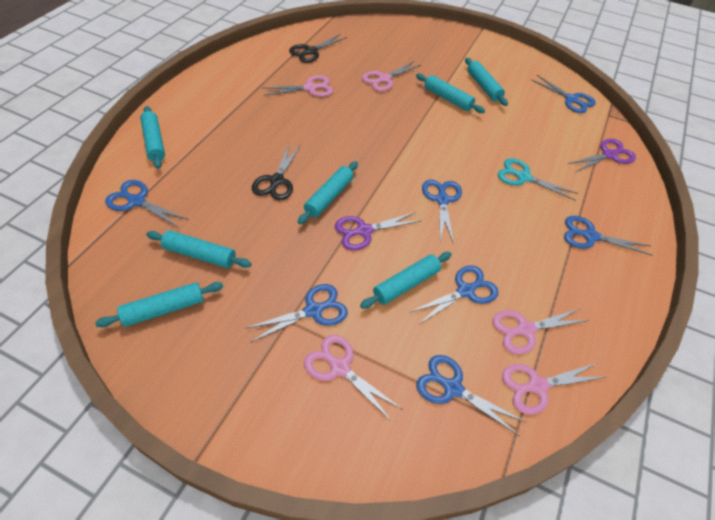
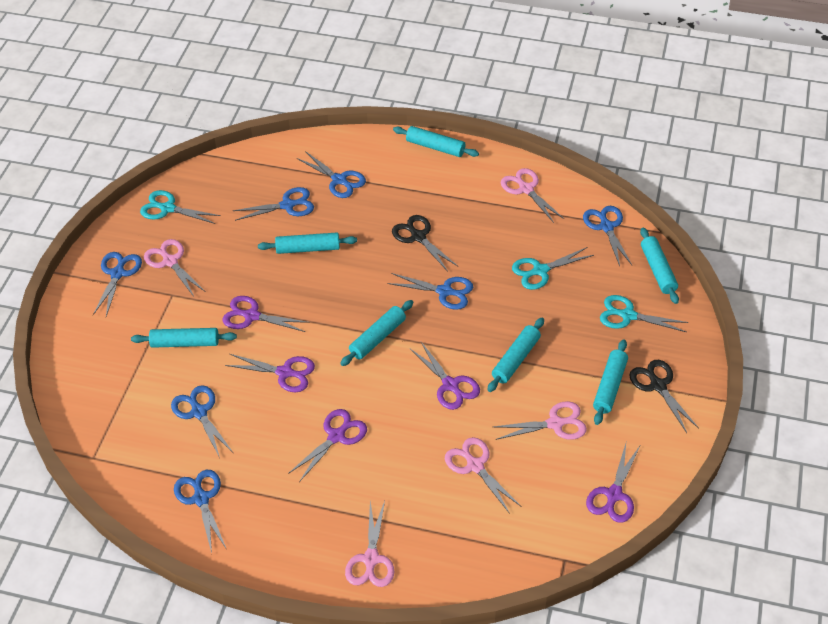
purple scissors: 2 -> 5
turquoise scissors: 1 -> 3

